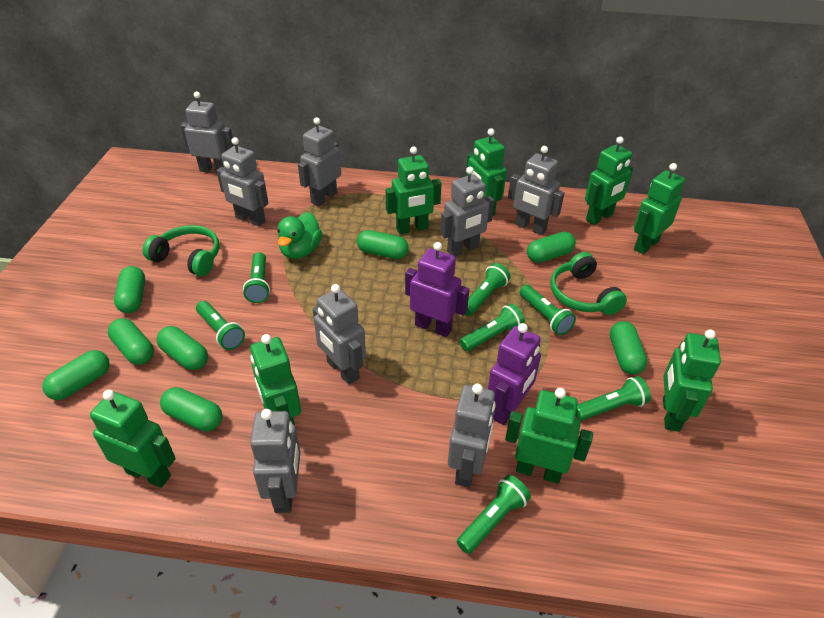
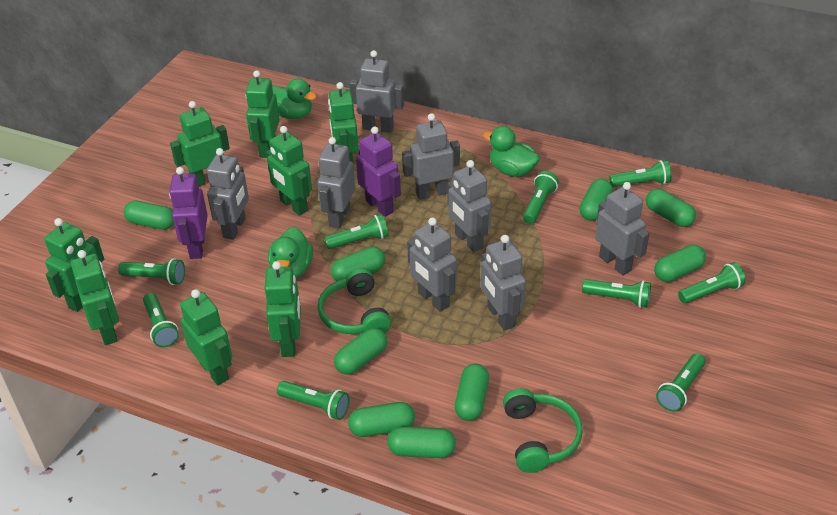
green capsule: 8 -> 9
green duck: 1 -> 3
green flashlight: 7 -> 9

